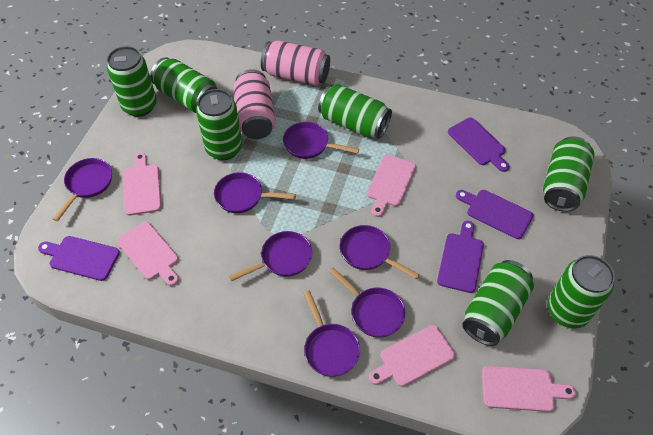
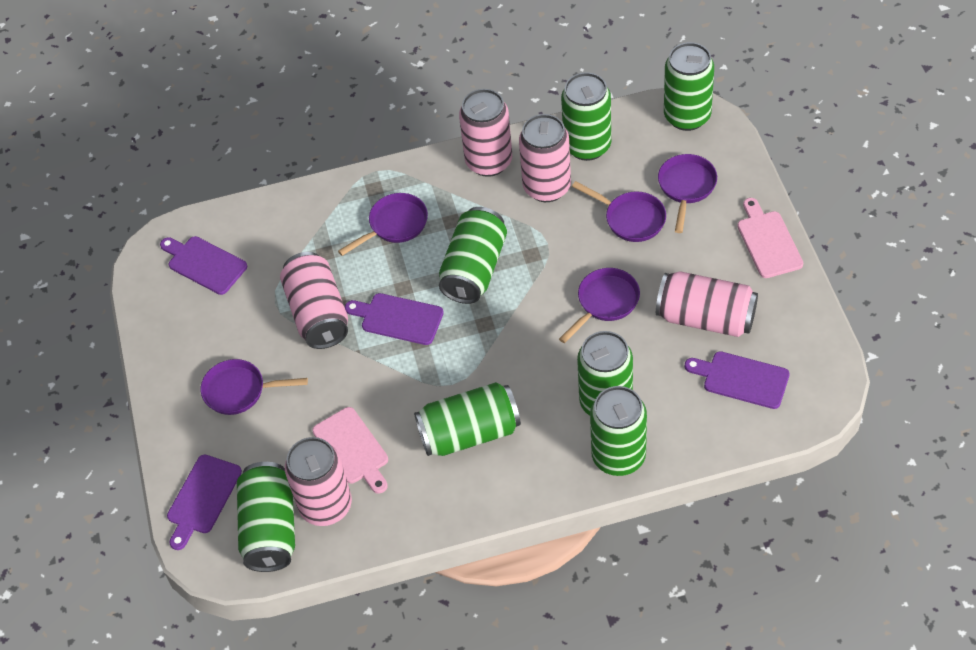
pink can: 2 -> 5
pink cutting board: 5 -> 2
purple pan: 7 -> 5

